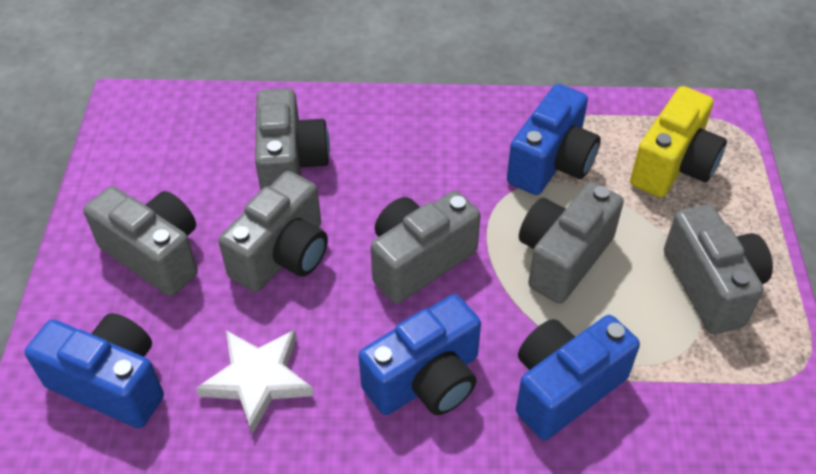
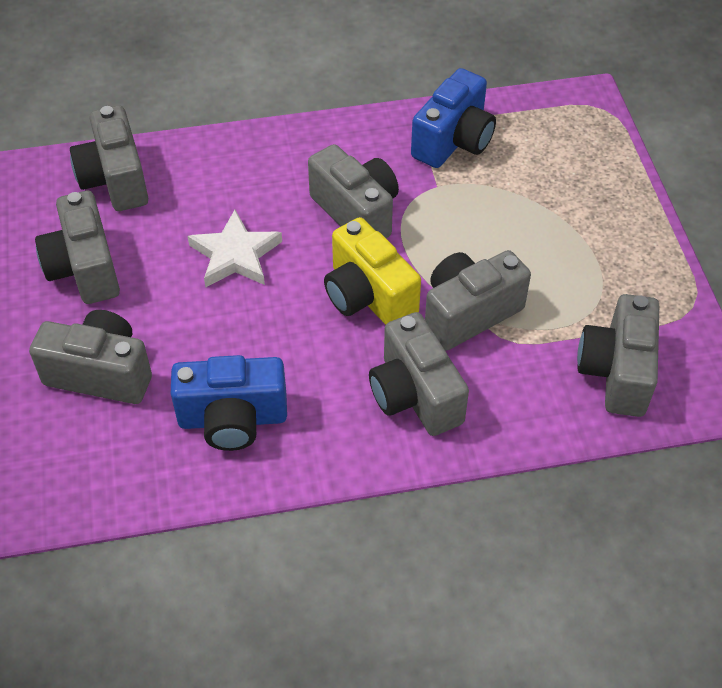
blue camera: 4 -> 2
grey camera: 6 -> 7

